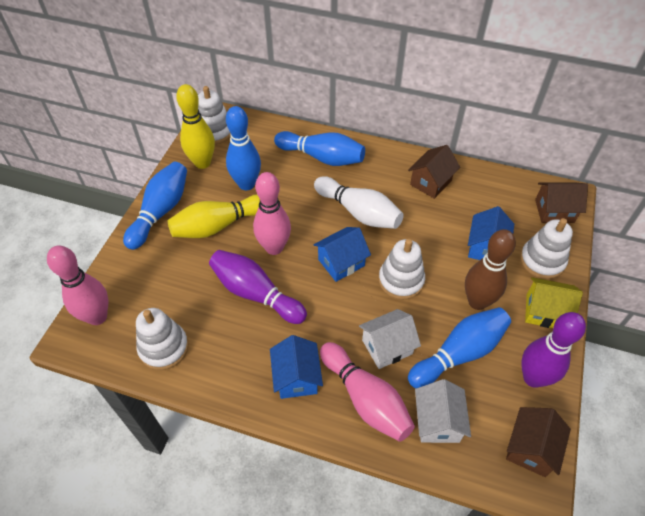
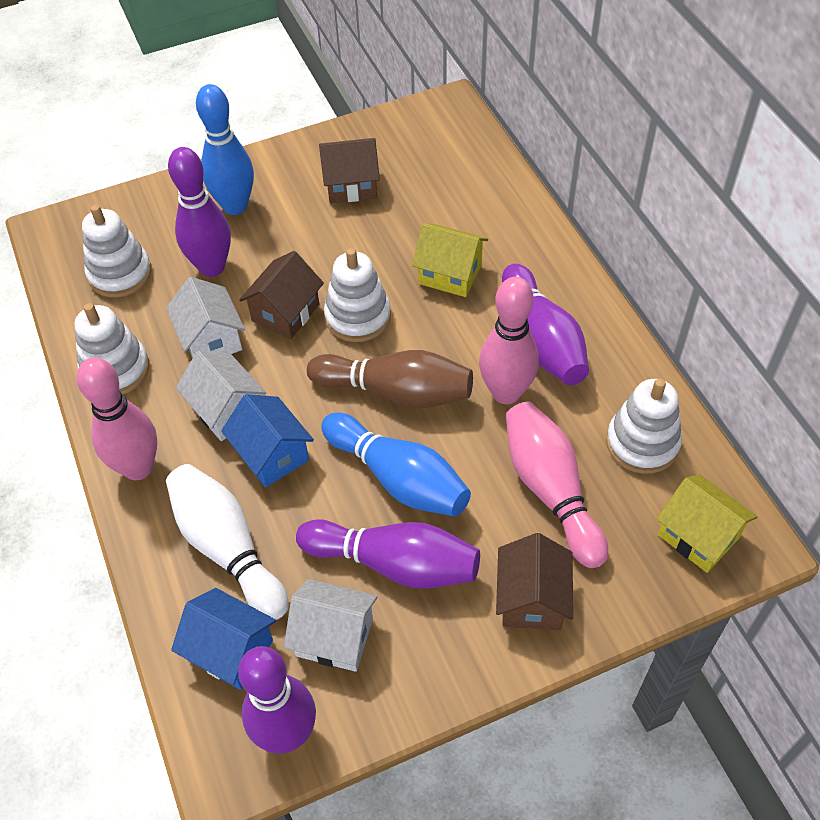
blue bowling pin: 4 -> 2
blue house: 3 -> 2
purple bowling pin: 2 -> 4
white house: 2 -> 3
yellow bowling pin: 2 -> 0
yellow house: 1 -> 2

